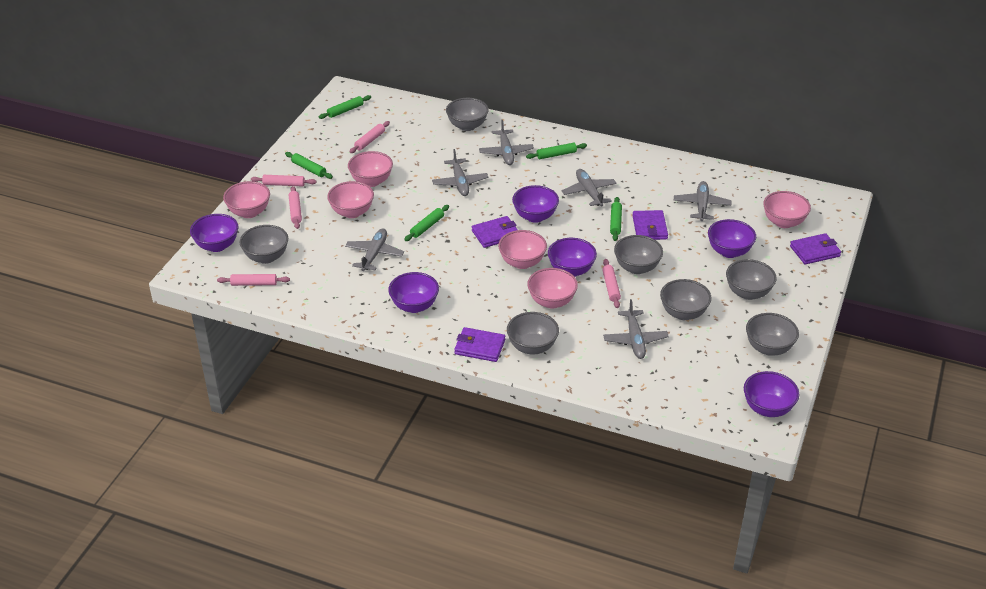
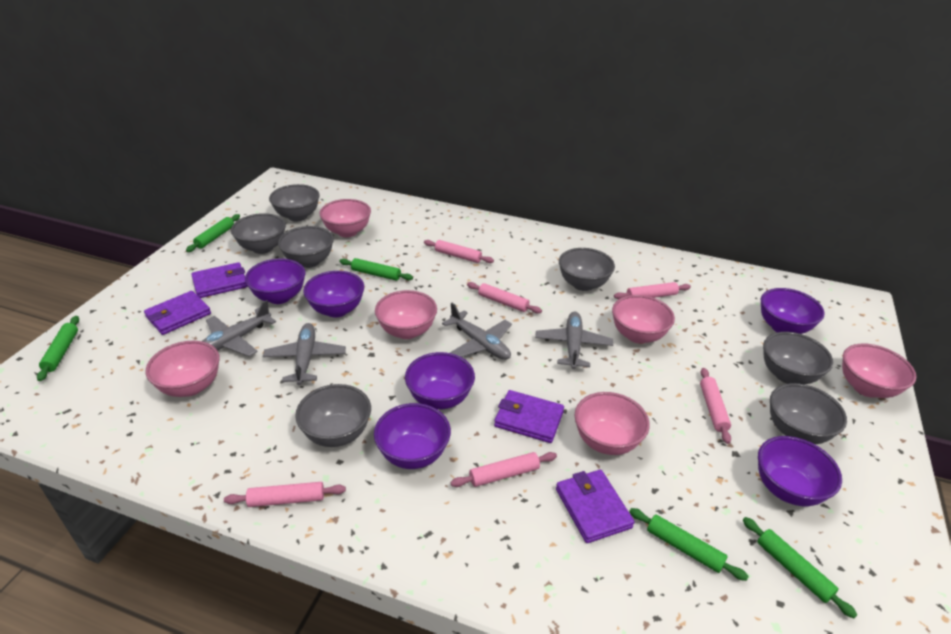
grey plane: 6 -> 4
pink rolling pin: 5 -> 6

